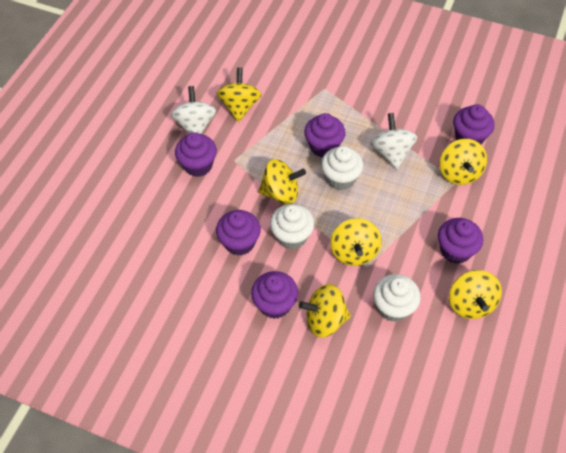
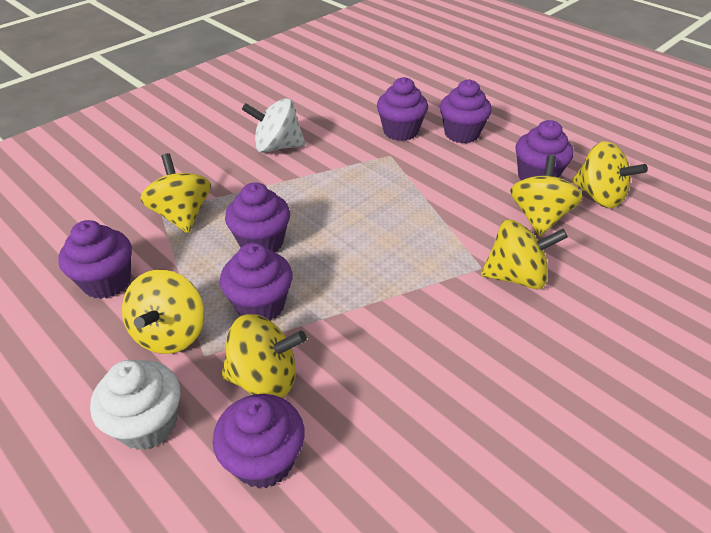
purple cupcake: 6 -> 7
white cupcake: 3 -> 1
white spinning top: 2 -> 1

